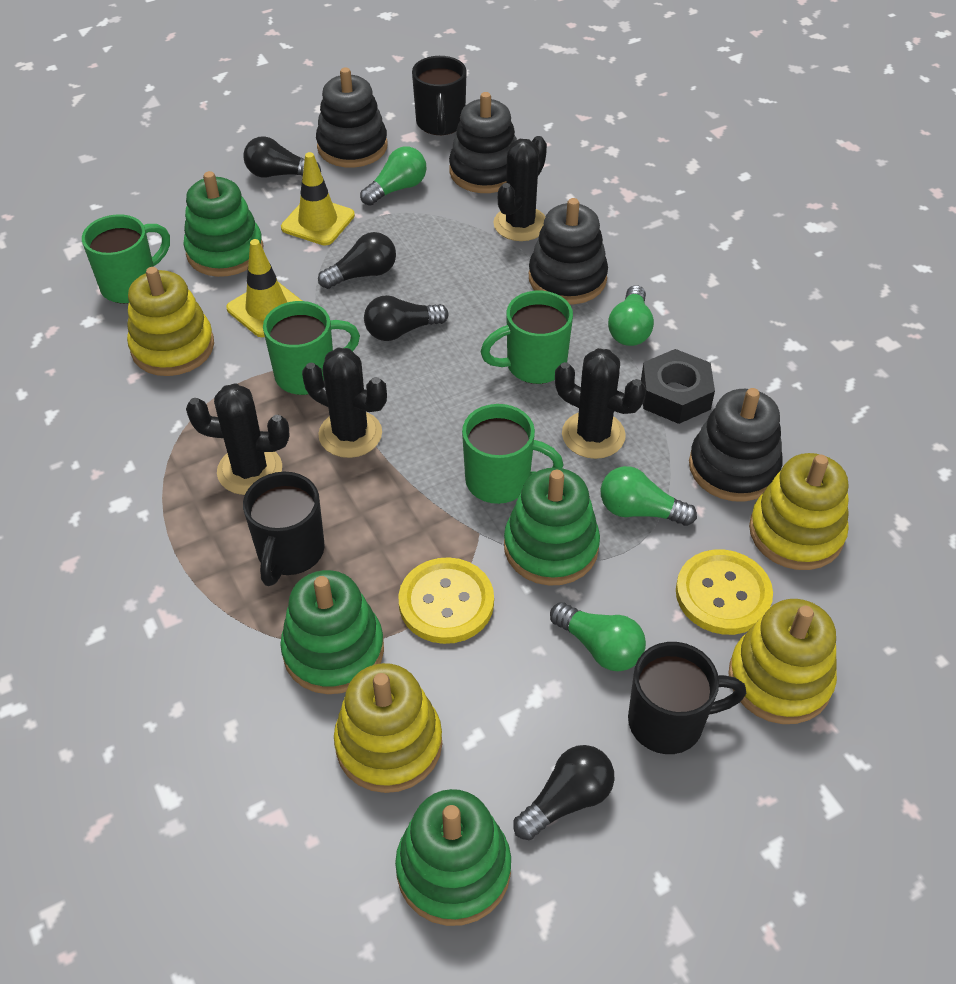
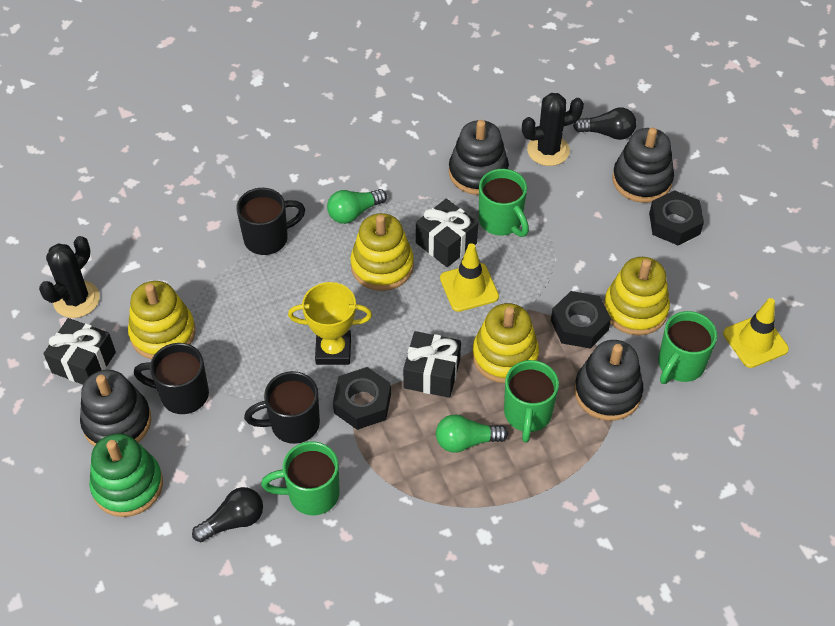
black cactus: 4 -> 2
black gift: 0 -> 3
black light bulb: 4 -> 2
black nut: 1 -> 3
green light bulb: 4 -> 2
green stacking toy: 4 -> 1
yellow button: 2 -> 0
yellow trophy: 0 -> 1

